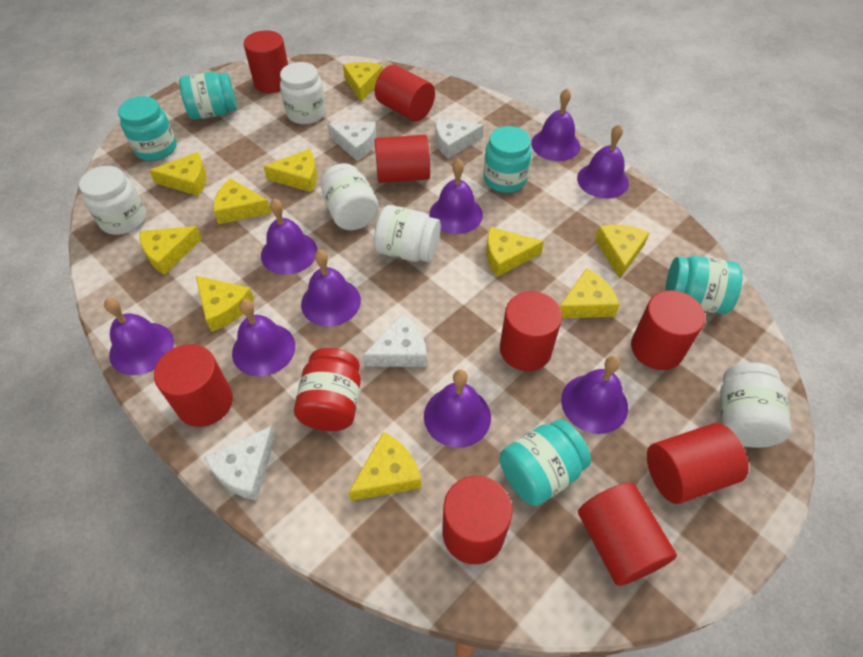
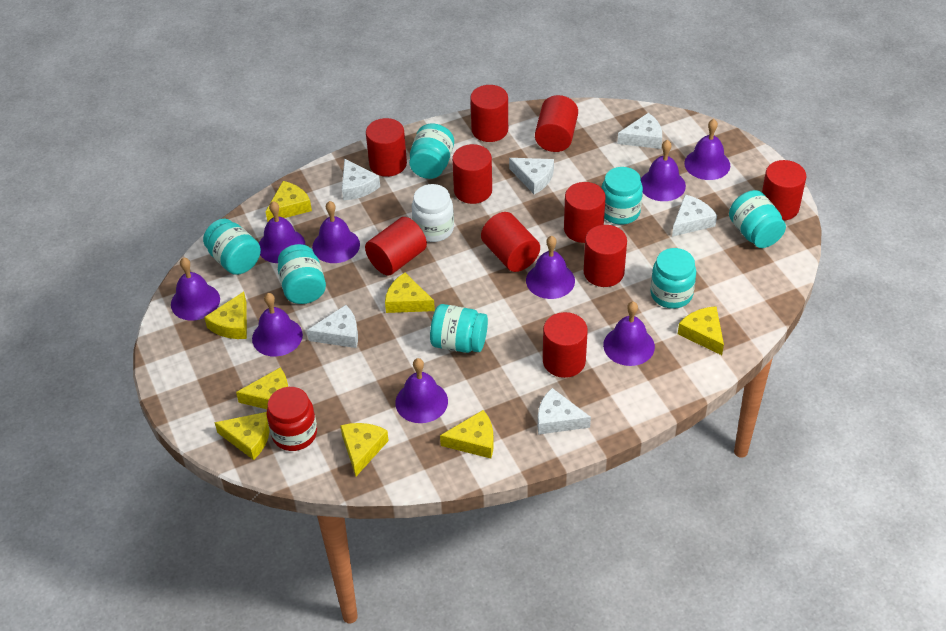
red cylinder: 9 -> 10
turquoise jar: 5 -> 7
white cheese: 4 -> 6
white jar: 5 -> 1
yellow cheese: 10 -> 8

